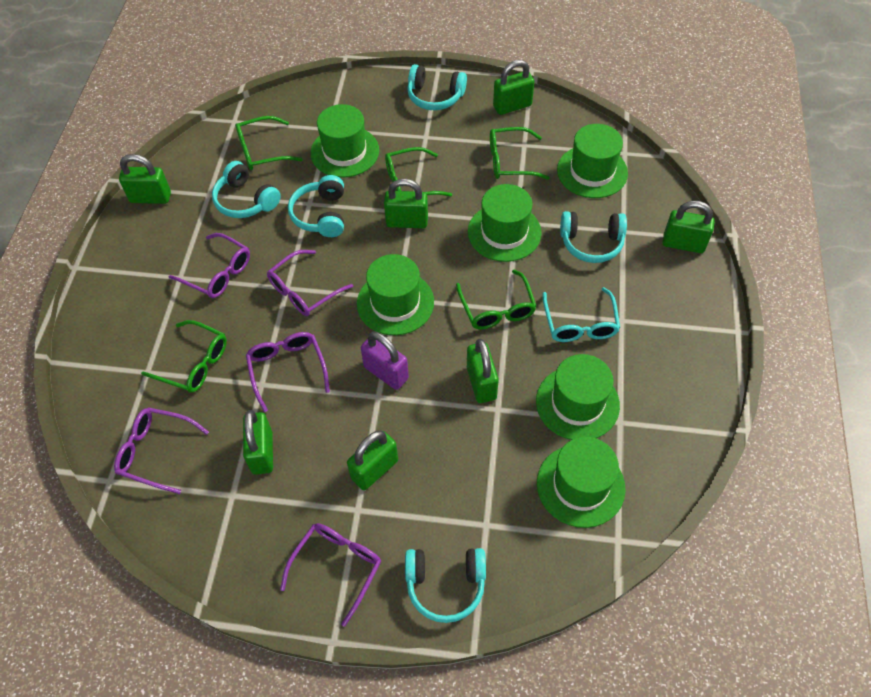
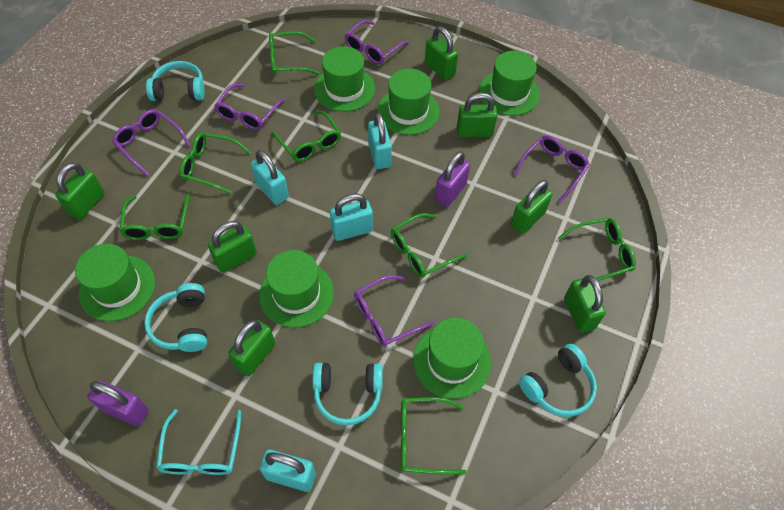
green glasses: 5 -> 7
purple padlock: 1 -> 2
turquoise headphones: 5 -> 4
turquoise padlock: 0 -> 4

